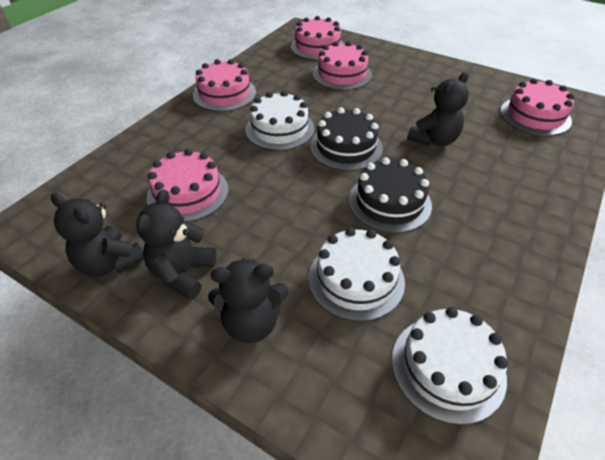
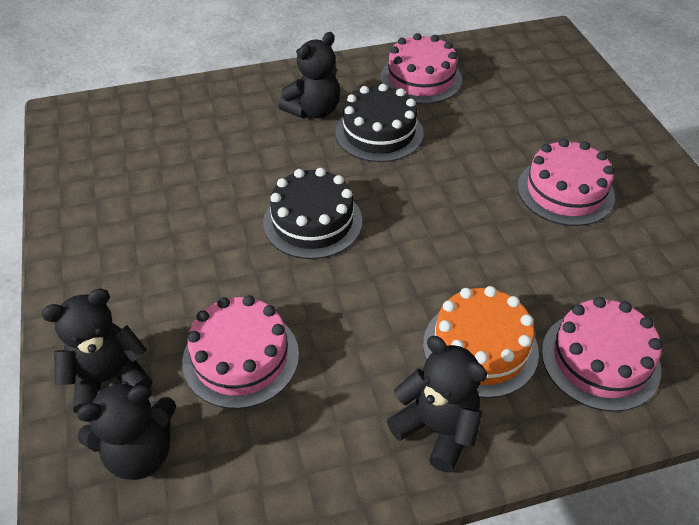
orange cake: 0 -> 1
pink cake: 5 -> 4
white cake: 3 -> 0

